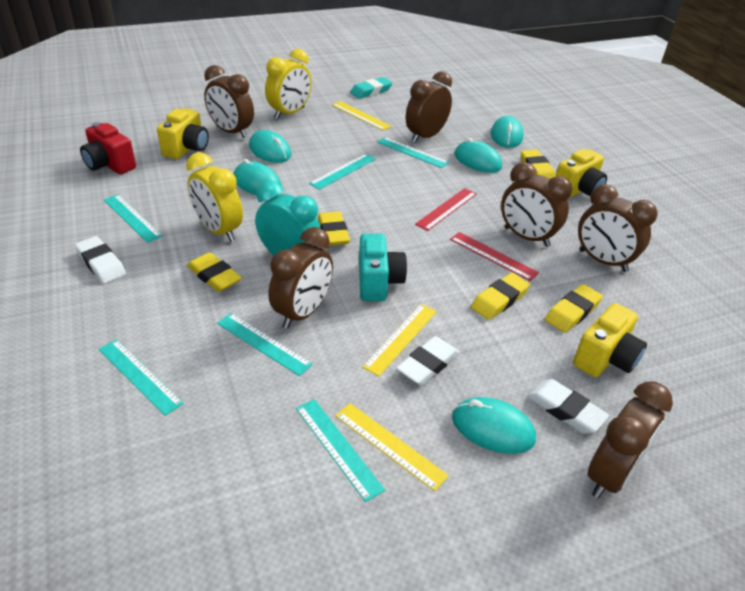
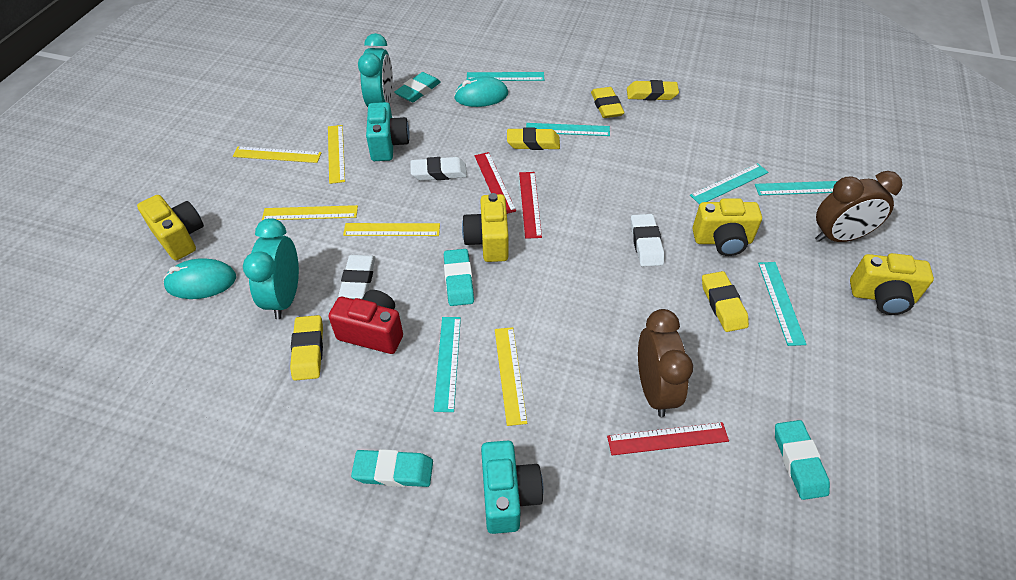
brown clock: 6 -> 2
red ruler: 2 -> 3
turquoise camera: 1 -> 2
turquoise clock: 1 -> 2
turquoise eraser: 1 -> 4
turquoise mouse: 5 -> 2
yellow camera: 3 -> 4
yellow clock: 2 -> 0
yellow ruler: 3 -> 5

